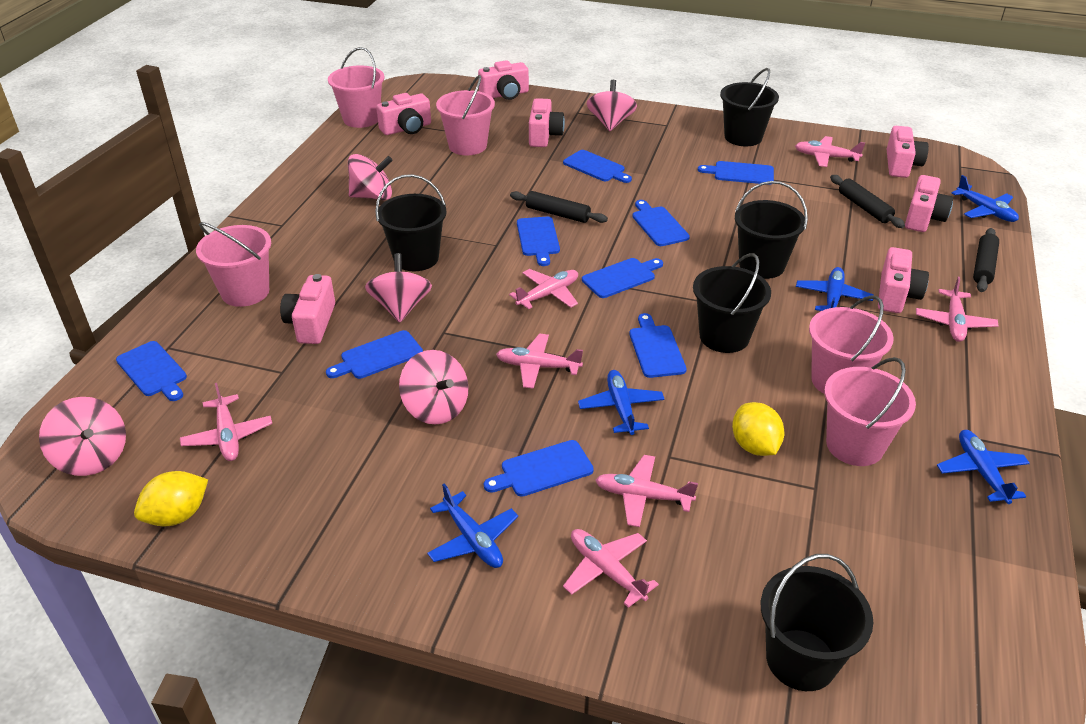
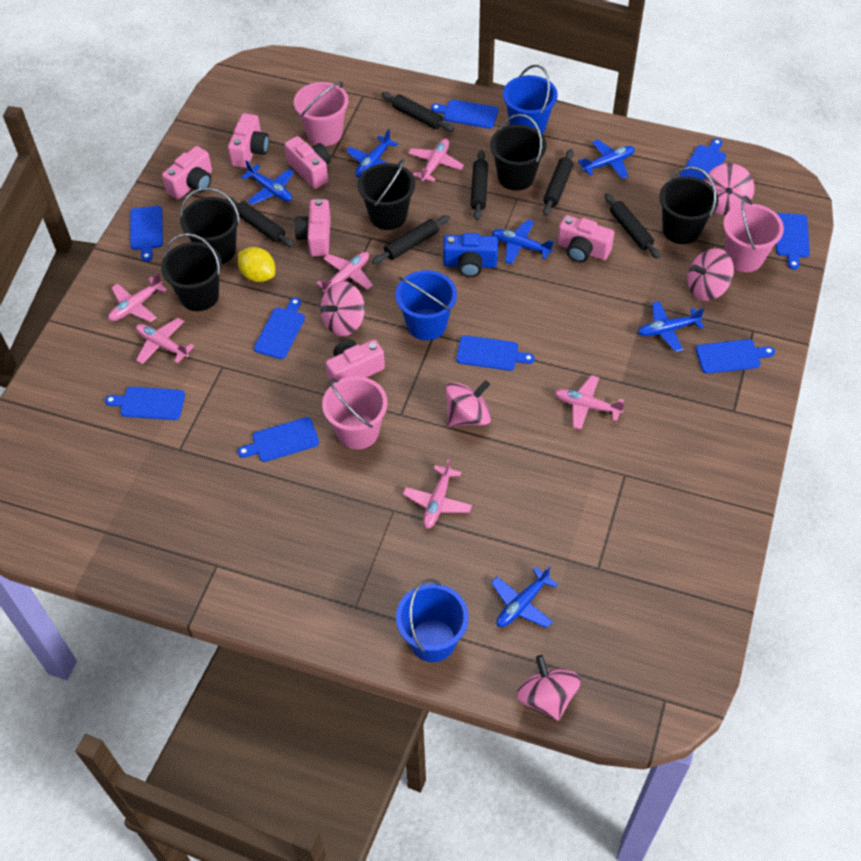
black rolling pin: 3 -> 6
blue bucket: 0 -> 3
blue camera: 0 -> 1
blue plane: 5 -> 6
pink bucket: 5 -> 3
pink camera: 7 -> 6
pink plane: 7 -> 6
yellow lemon: 2 -> 1

